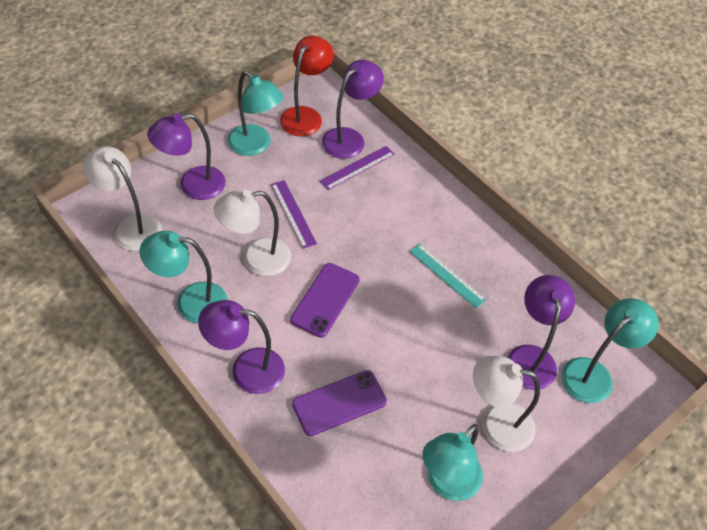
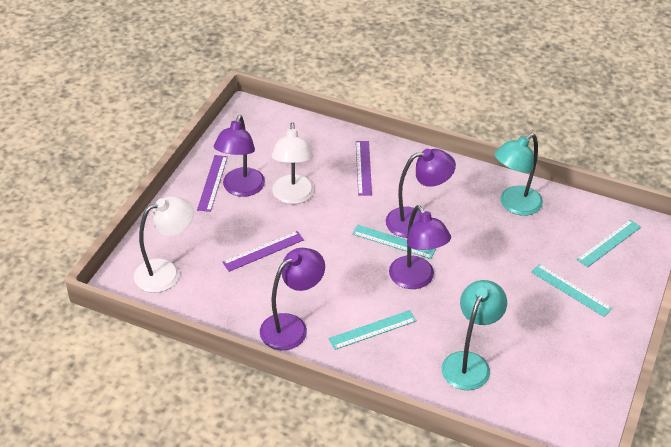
purple phone: 2 -> 0
purple ruler: 2 -> 3
red lamp: 1 -> 0
turquoise lamp: 4 -> 2
turquoise ruler: 1 -> 4
white lamp: 3 -> 2

